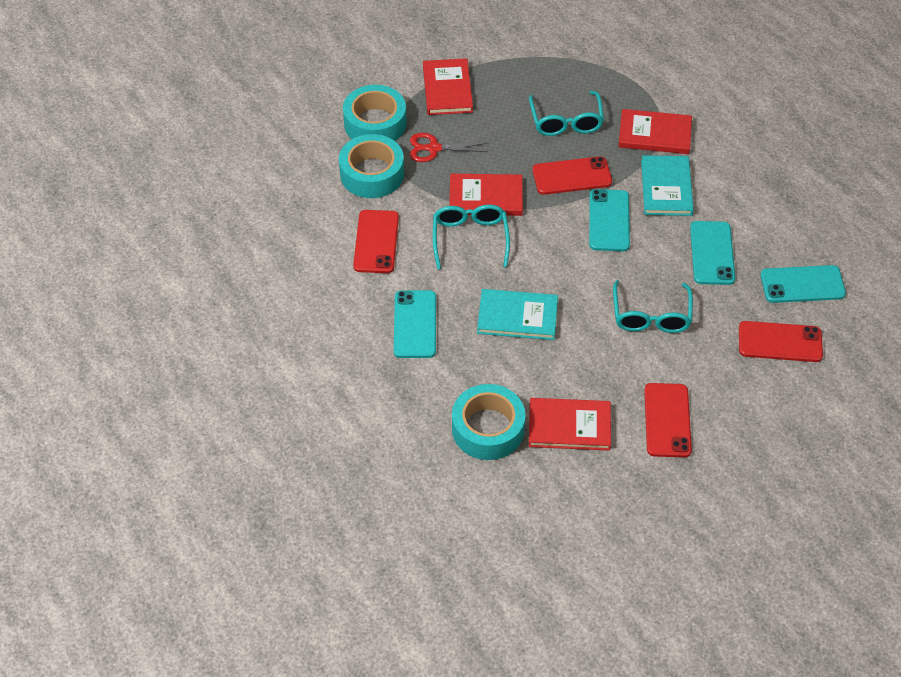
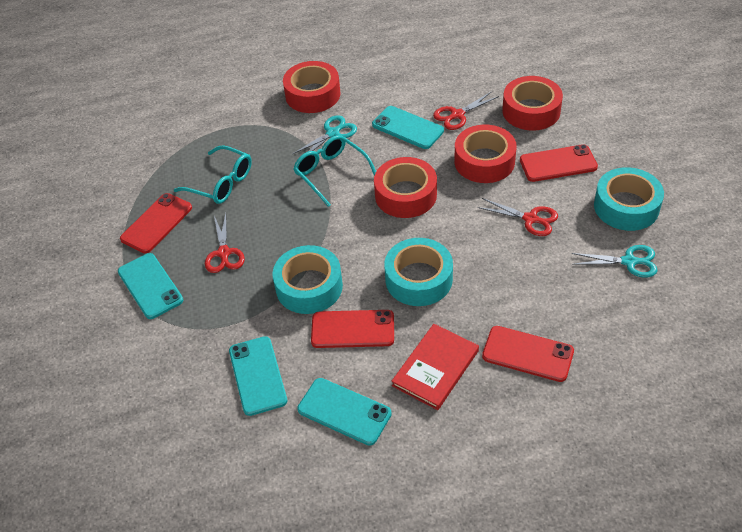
red book: 4 -> 1
red scissors: 1 -> 3
red tape: 0 -> 4
turquoise book: 2 -> 0
turquoise glasses: 3 -> 2
turquoise scissors: 0 -> 2

